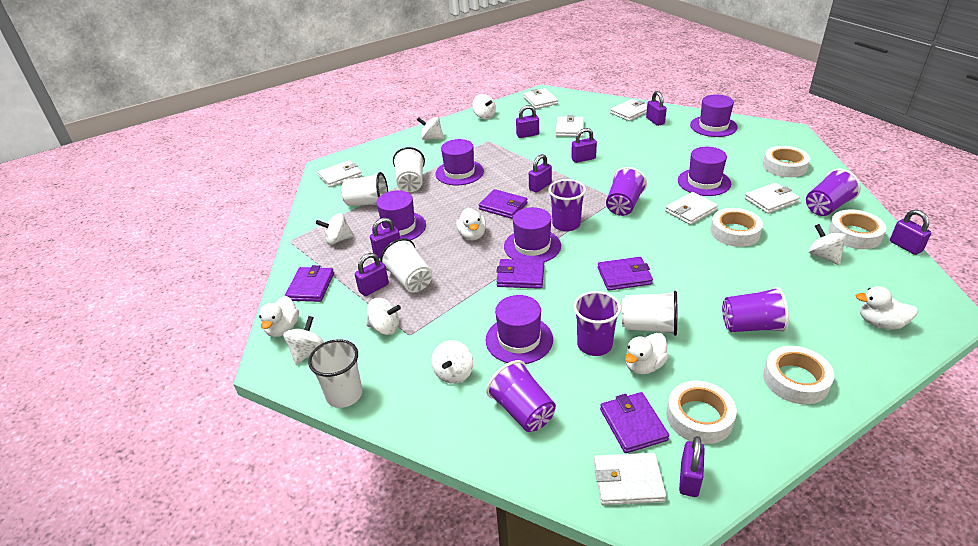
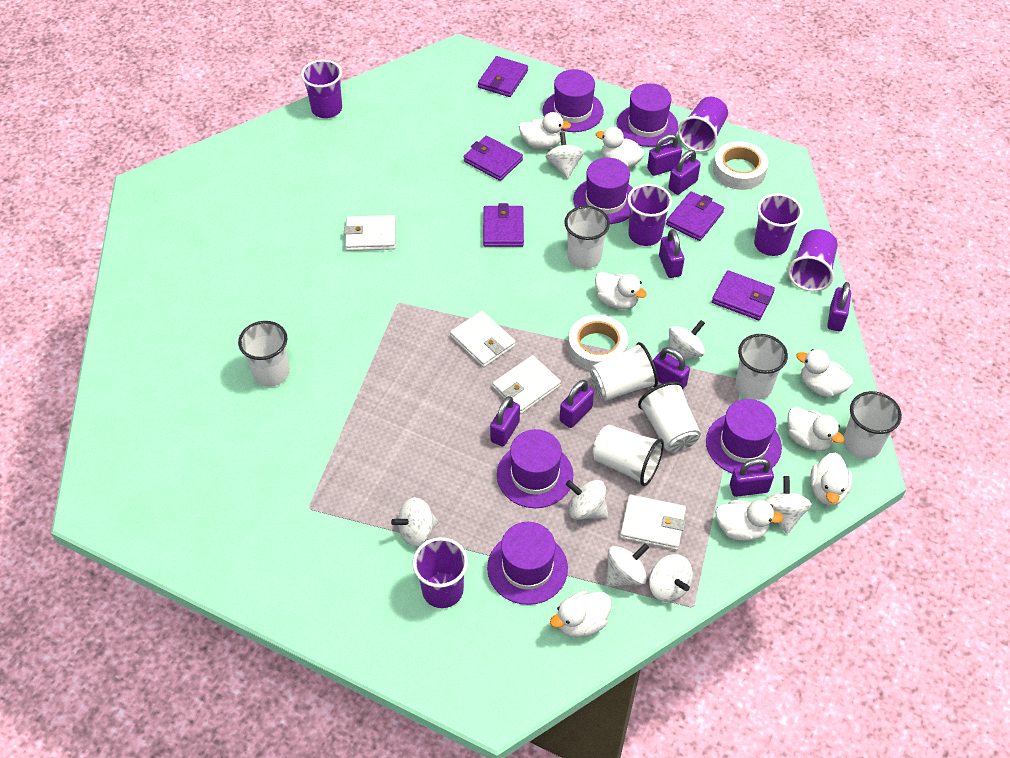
white cup: 5 -> 7
white duck: 4 -> 8
white tape: 5 -> 2
white wallet: 7 -> 4

